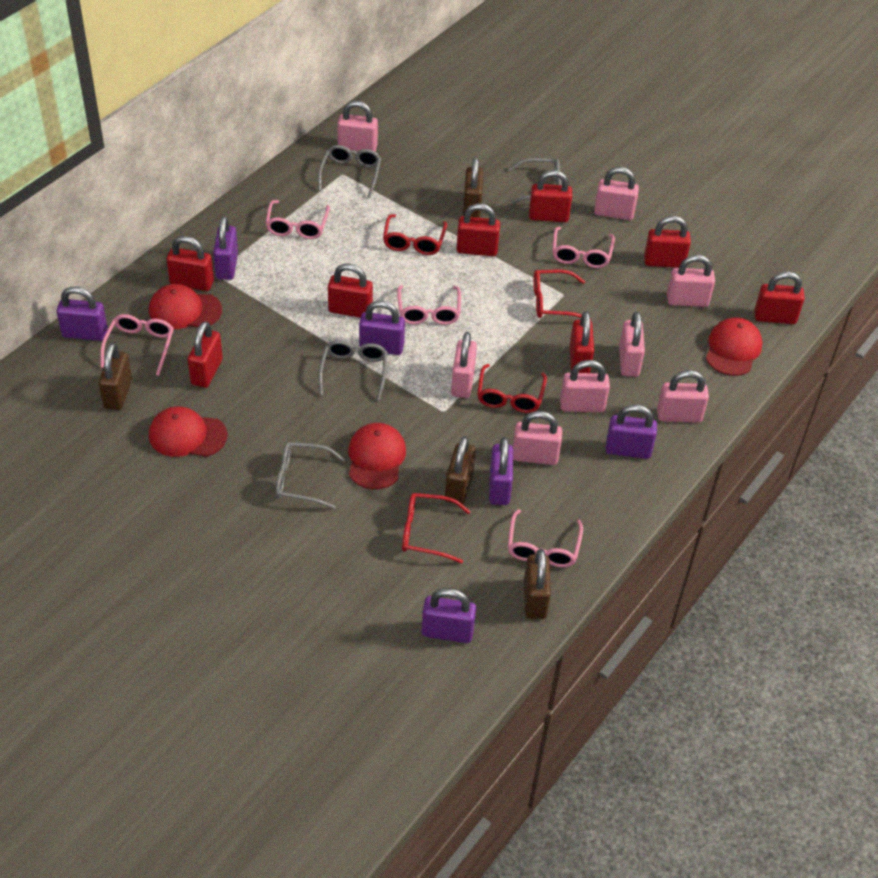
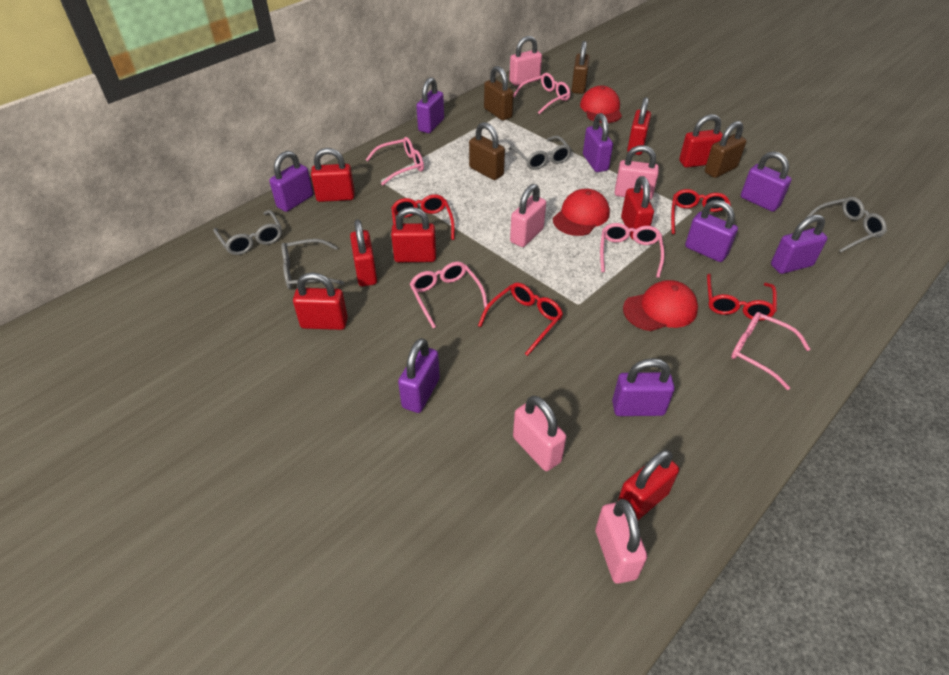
pink padlock: 8 -> 5
purple padlock: 6 -> 8
red cap: 4 -> 3

